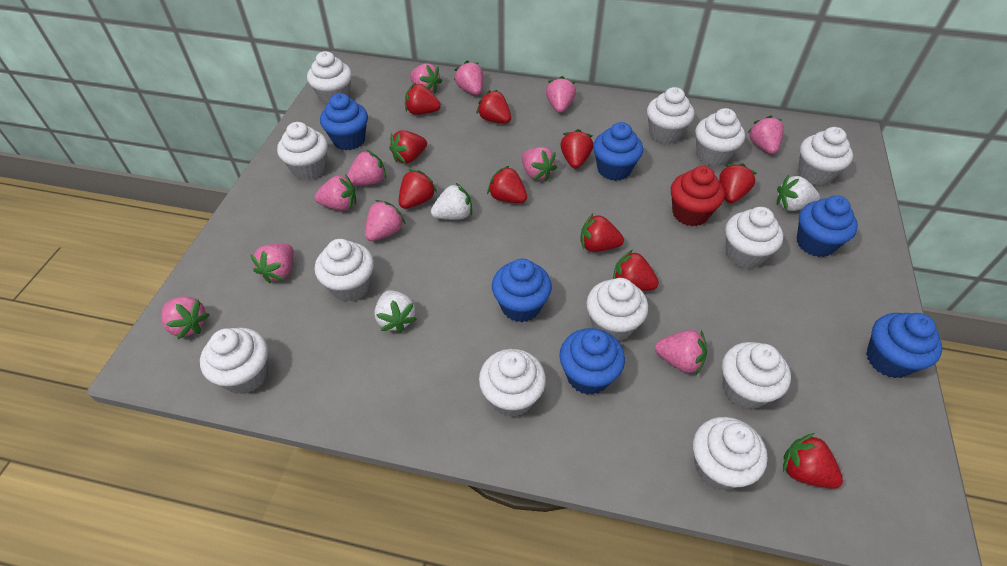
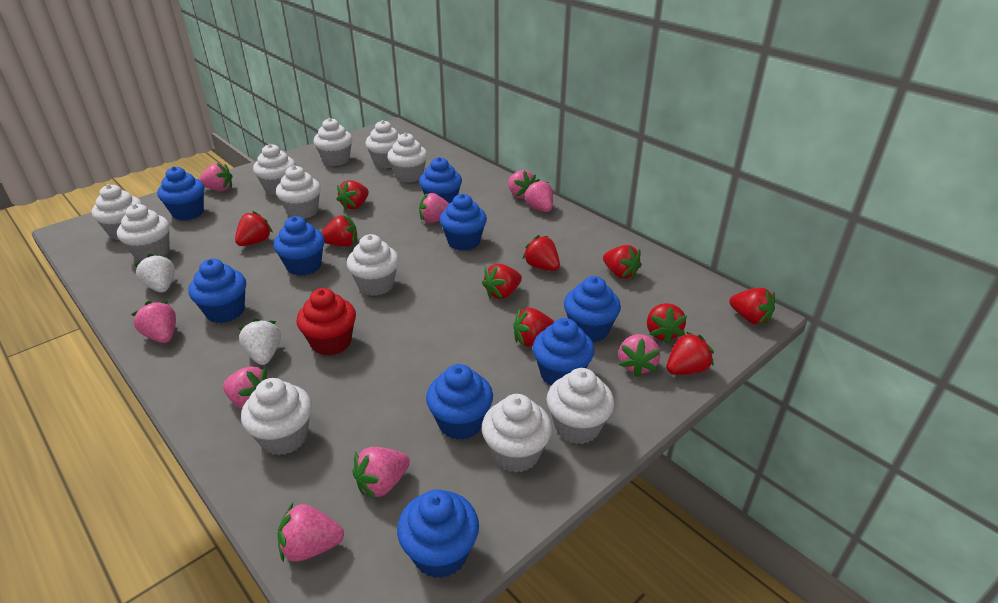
blue cupcake: 6 -> 9
pink strawberry: 11 -> 9
white cupcake: 12 -> 11
white strawberry: 3 -> 2

